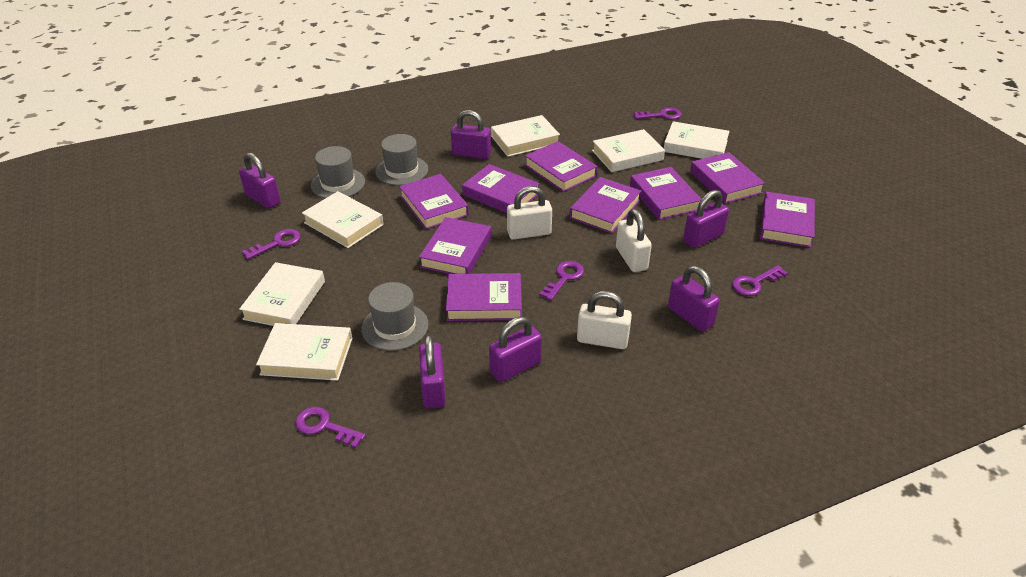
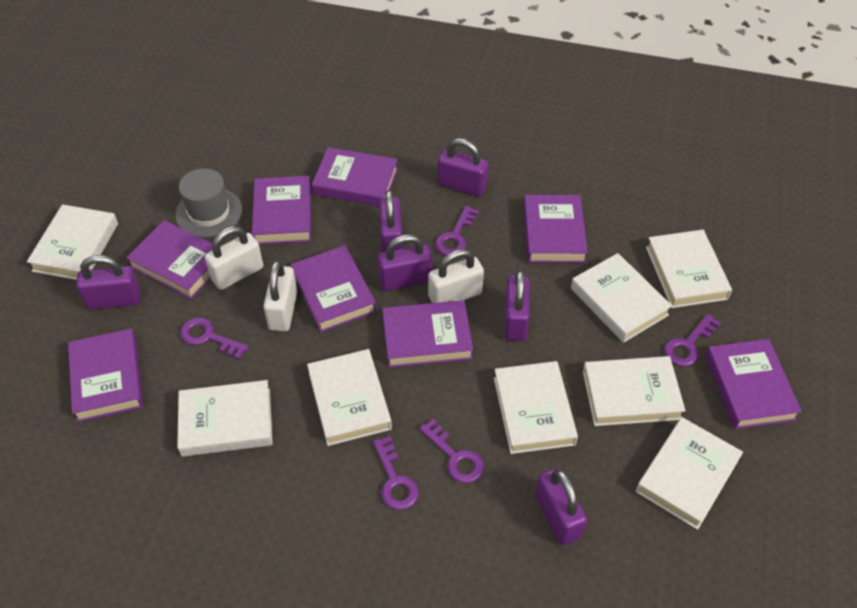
grey hat: 3 -> 1
purple book: 9 -> 8
white book: 6 -> 8

